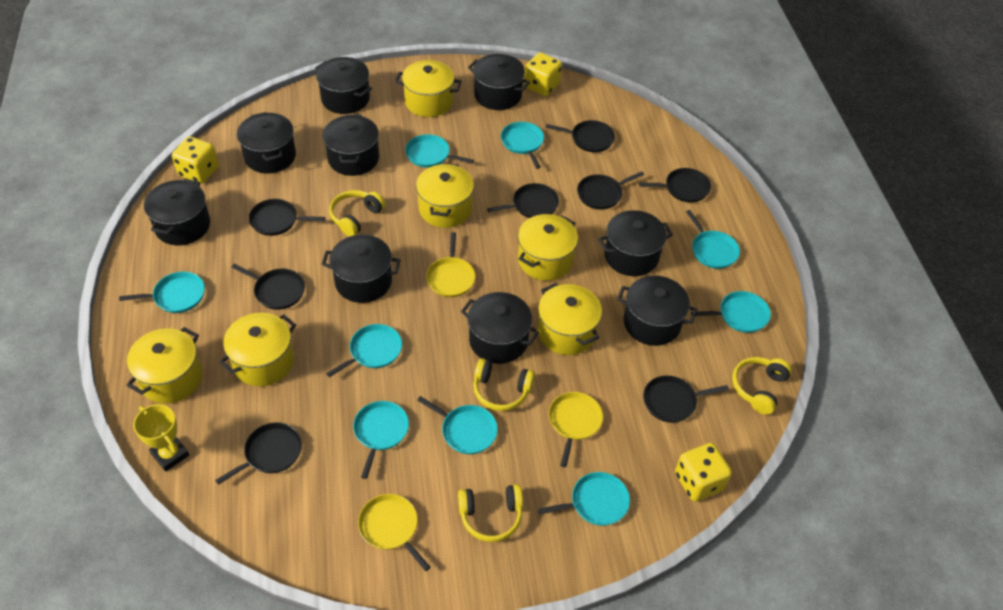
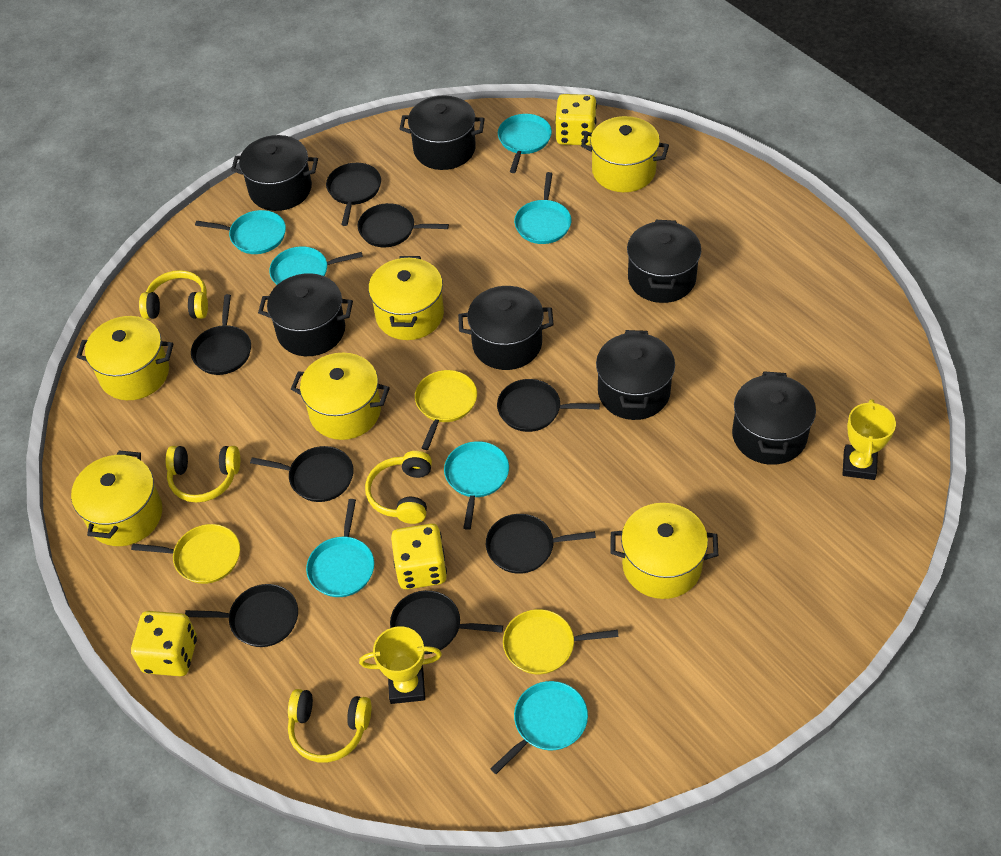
black pot: 9 -> 7
turquoise pan: 9 -> 7
yellow trophy: 1 -> 2

